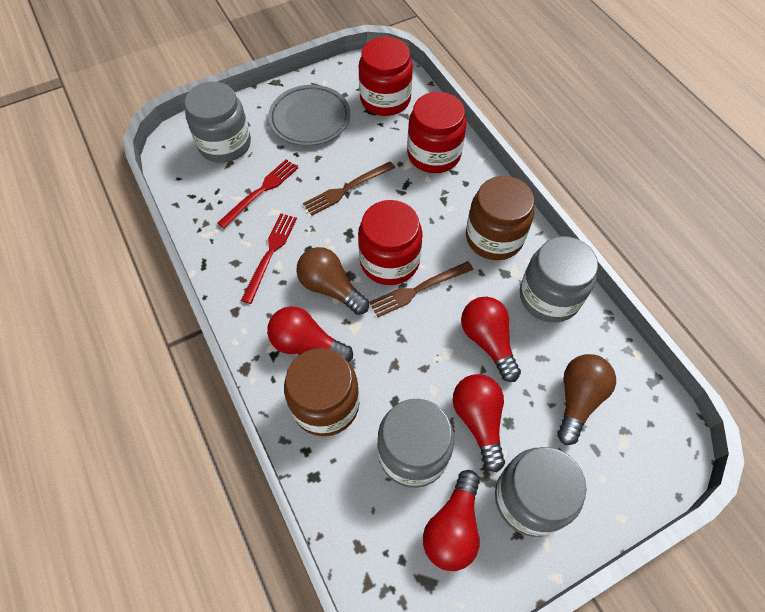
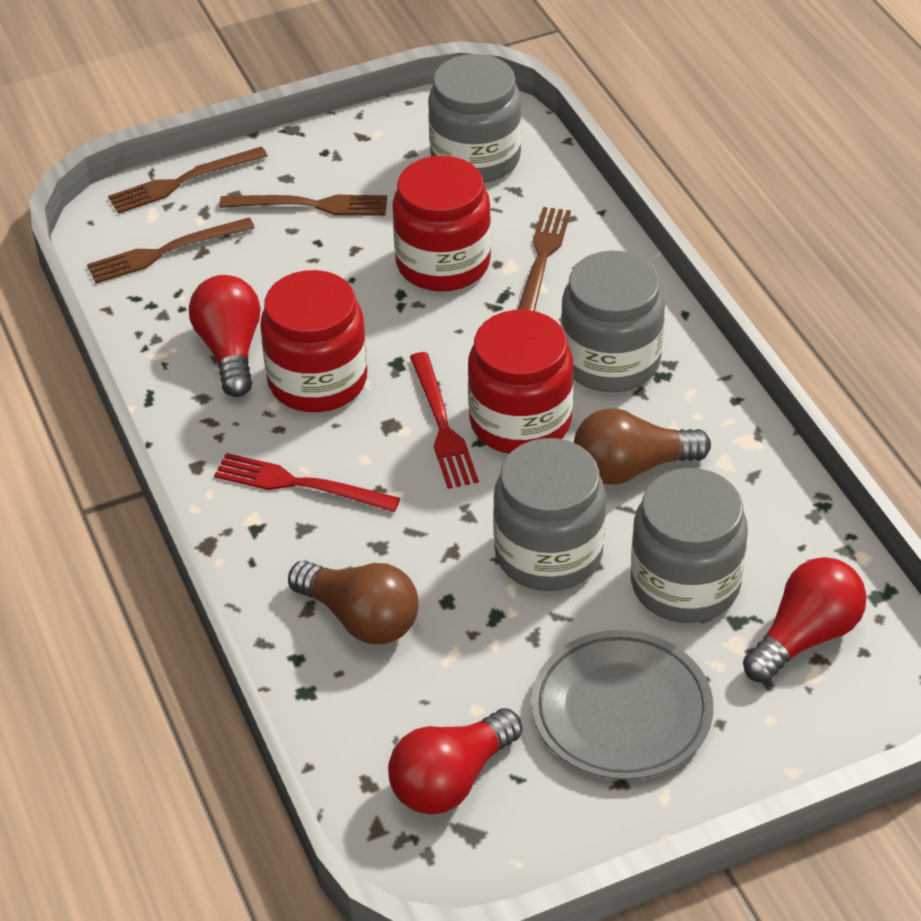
brown fork: 2 -> 4
brown jar: 2 -> 0
red light bulb: 4 -> 3

